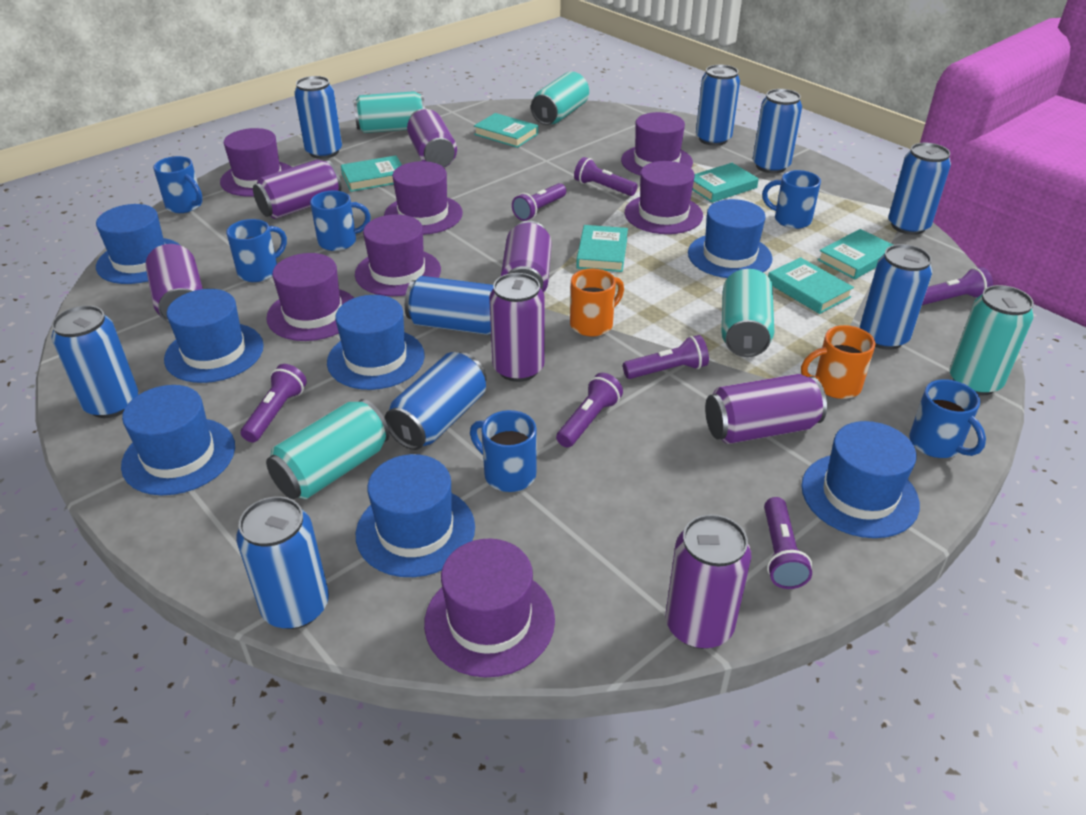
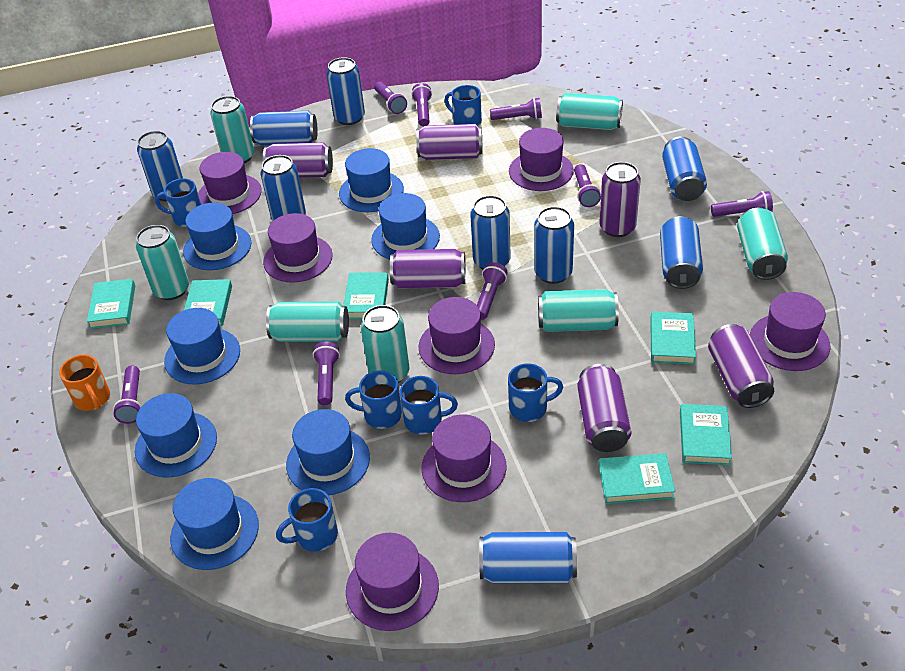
orange mug: 2 -> 1
purple can: 7 -> 6
purple flashlight: 7 -> 8
turquoise can: 5 -> 7

